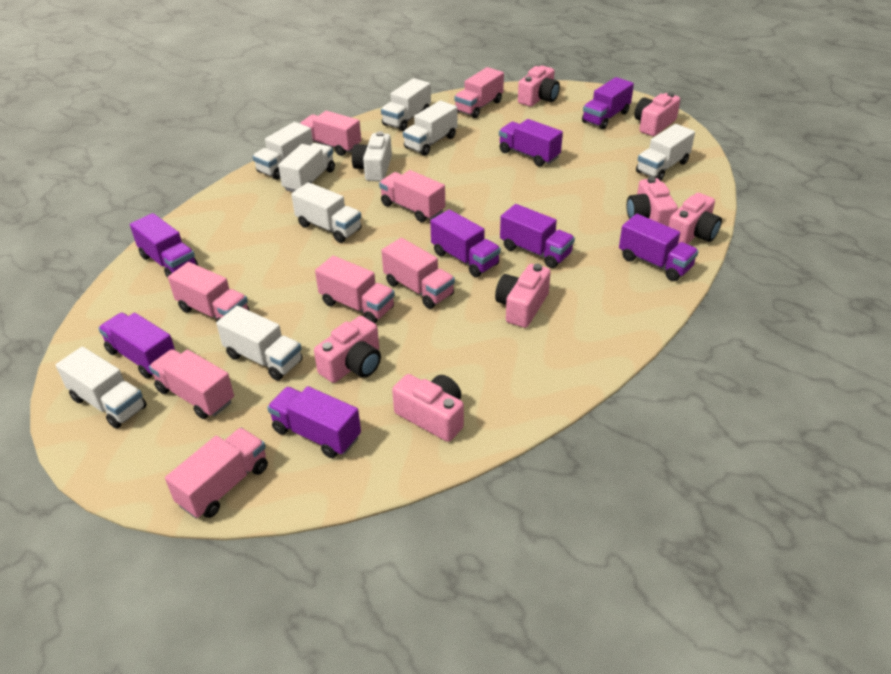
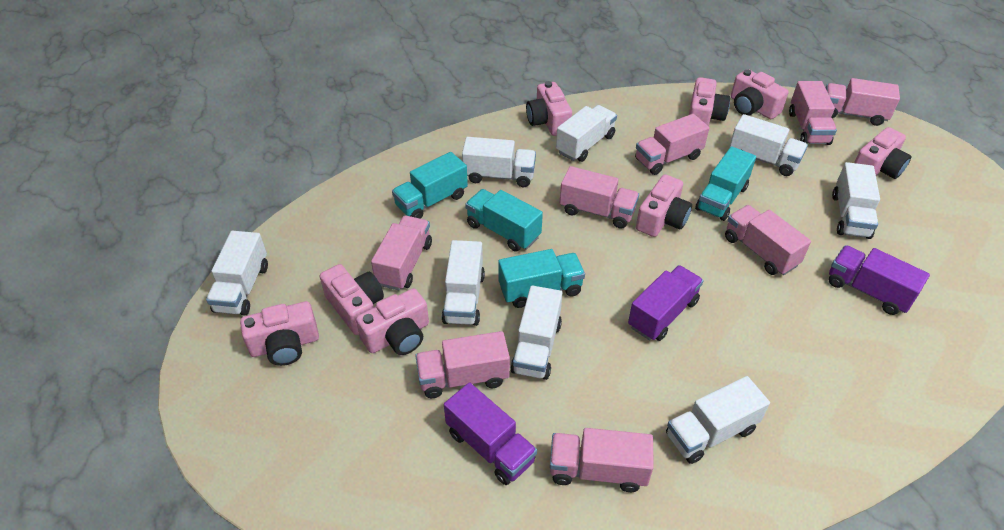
pink camera: 7 -> 8
purple truck: 8 -> 3
turquoise truck: 0 -> 4
white camera: 1 -> 0

